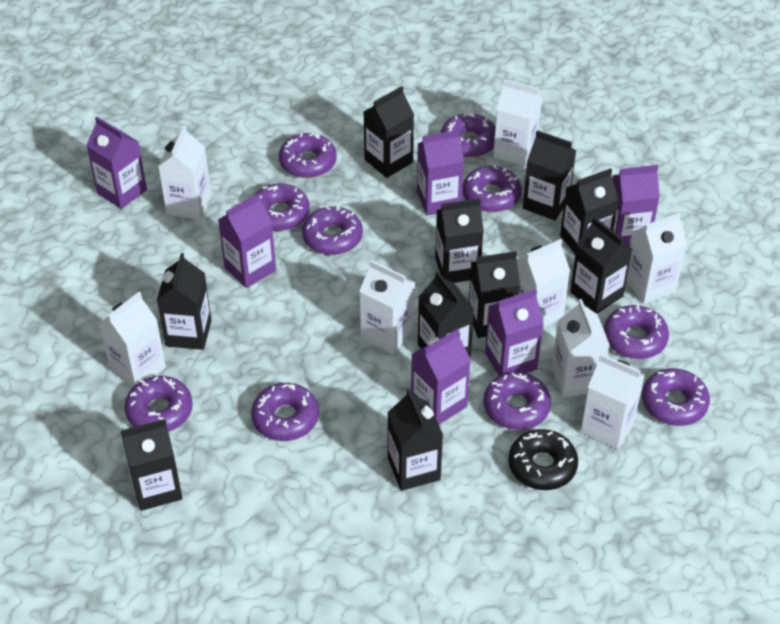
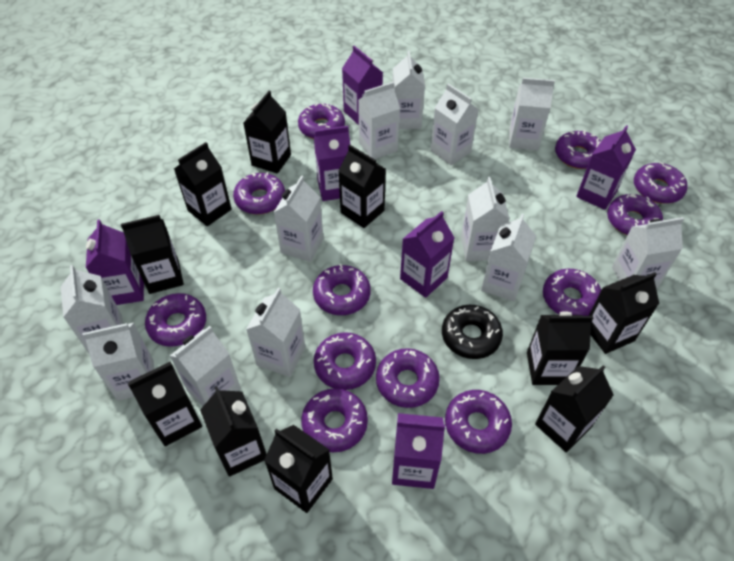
purple donut: 10 -> 12
white carton: 8 -> 12

